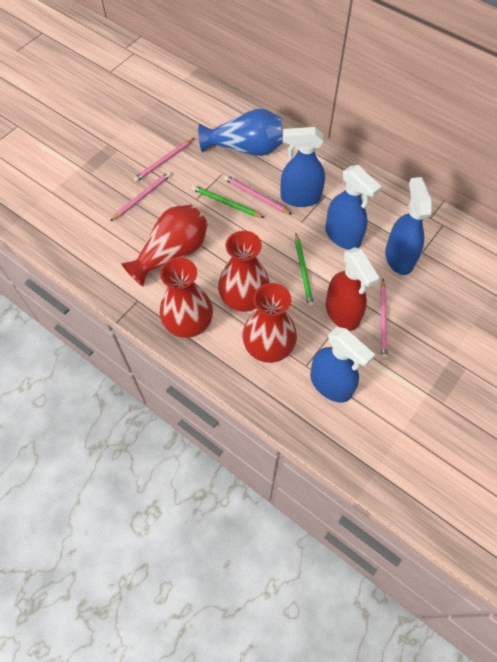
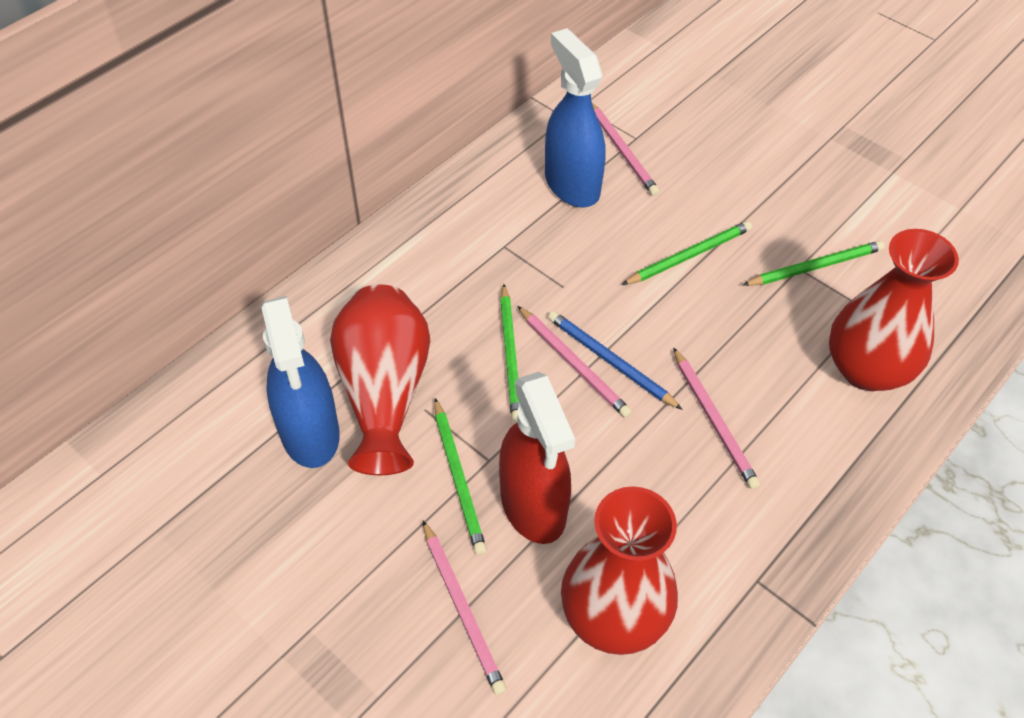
blue pencil: 0 -> 1
blue spray bottle: 4 -> 2
blue vase: 1 -> 0
green pencil: 2 -> 4
red vase: 4 -> 3

